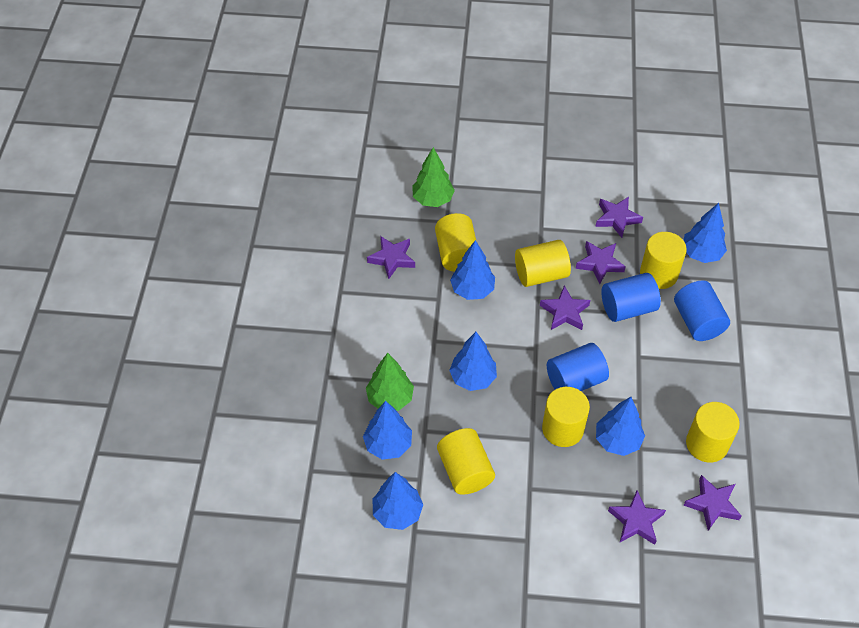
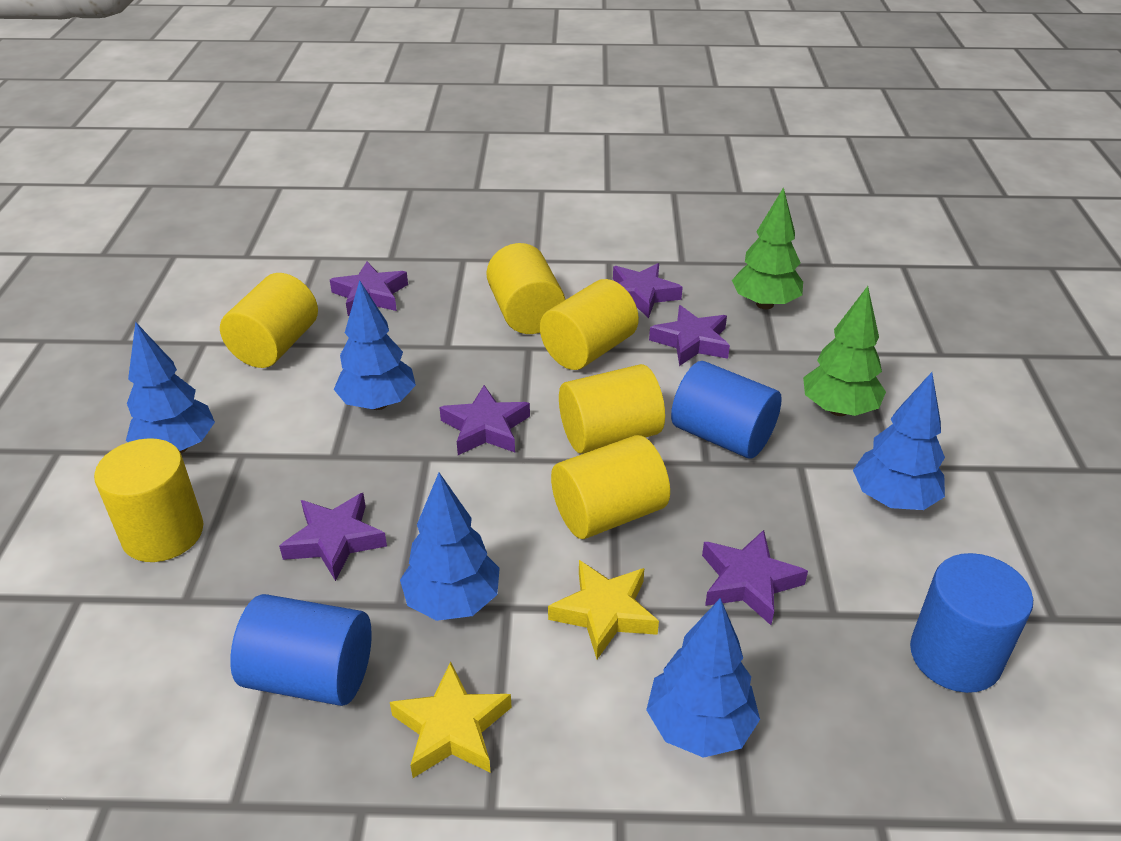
blue tree: 6 -> 5
yellow star: 0 -> 2

